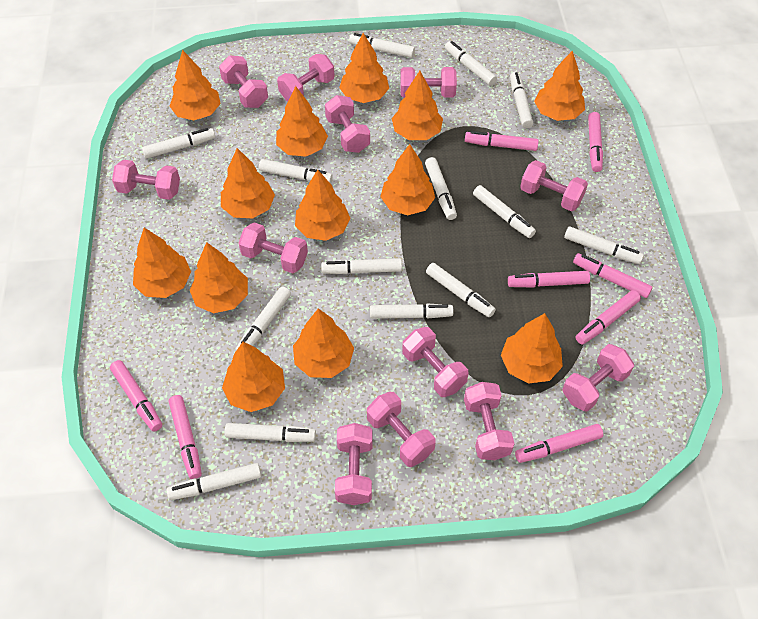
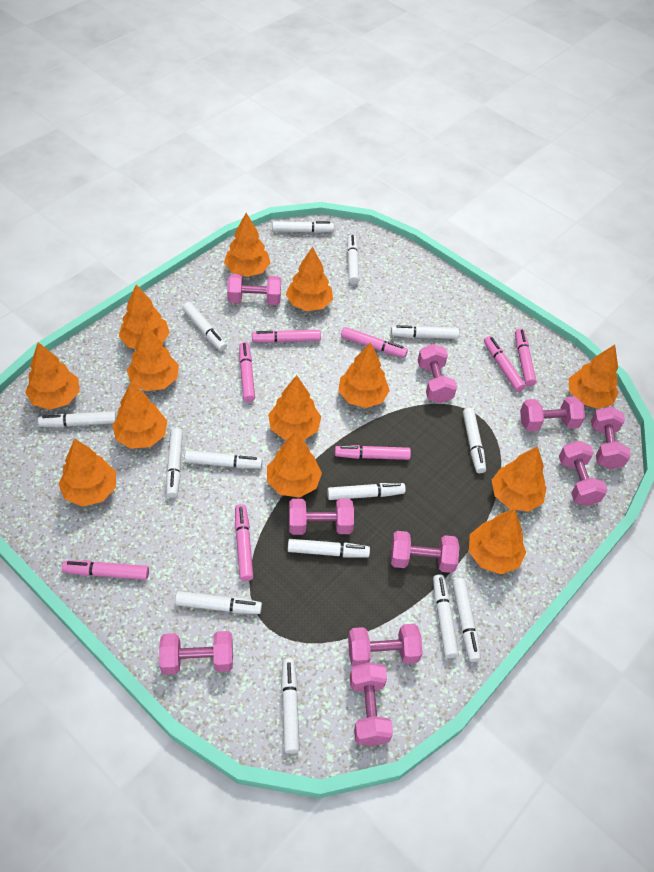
pink dumbbell: 12 -> 10

